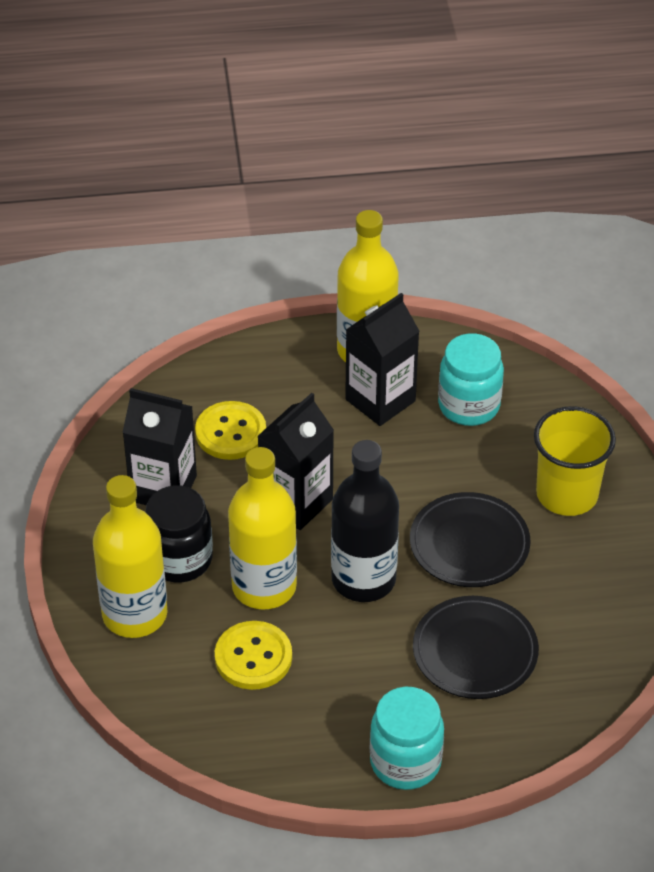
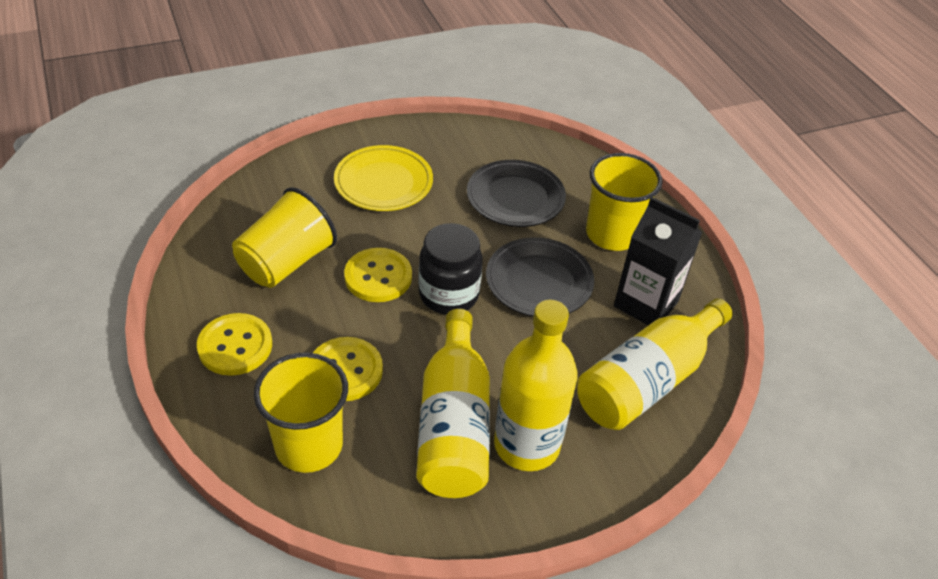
black bottle: 1 -> 0
black carton: 3 -> 1
turquoise jar: 2 -> 0
yellow button: 2 -> 3
yellow cup: 1 -> 3
yellow plate: 0 -> 1

